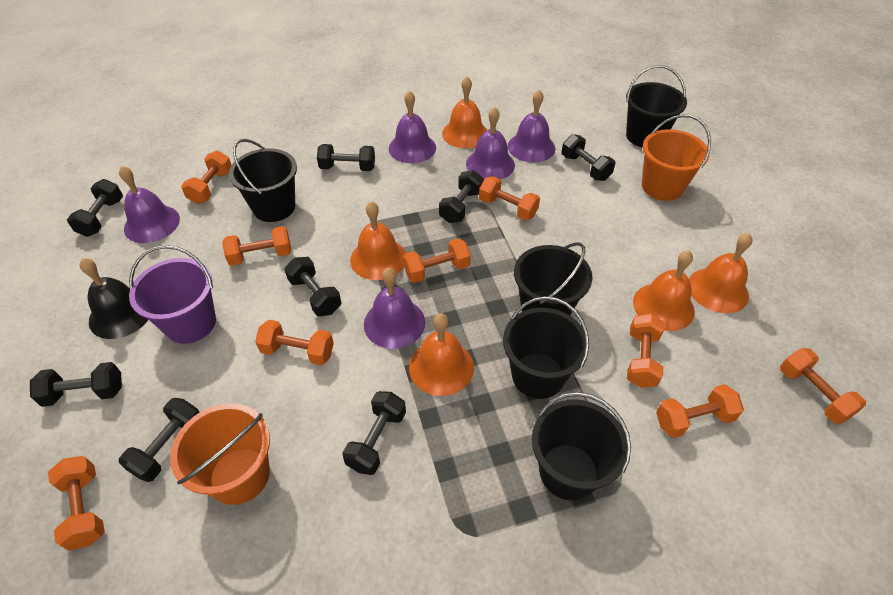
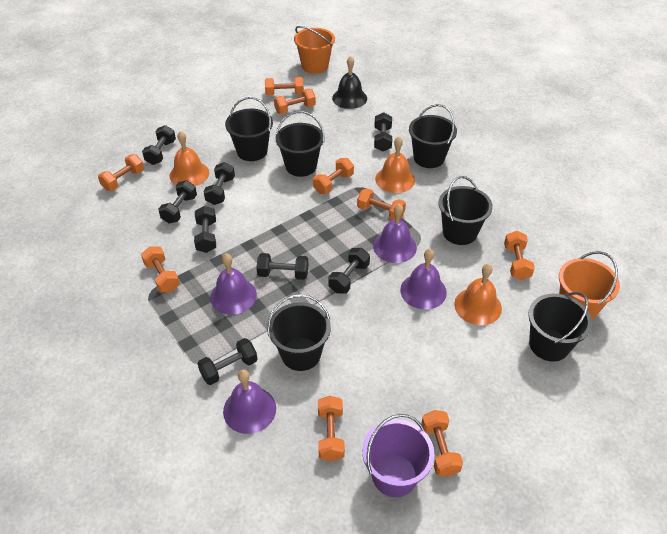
black bucket: 5 -> 6
orange bell: 5 -> 3
purple bell: 5 -> 4

